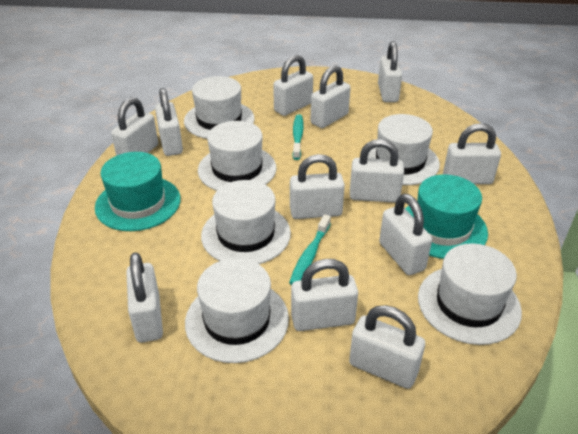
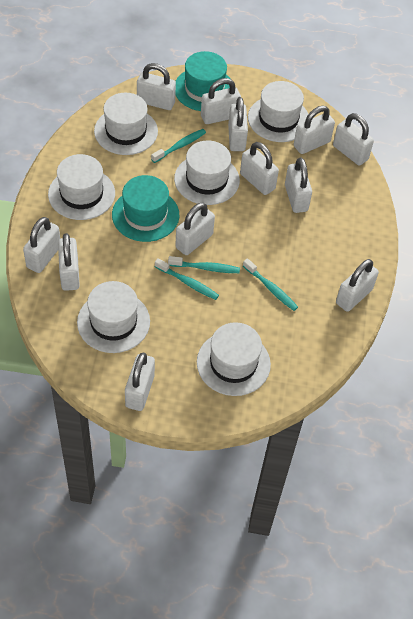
turquoise toothbrush: 2 -> 4

